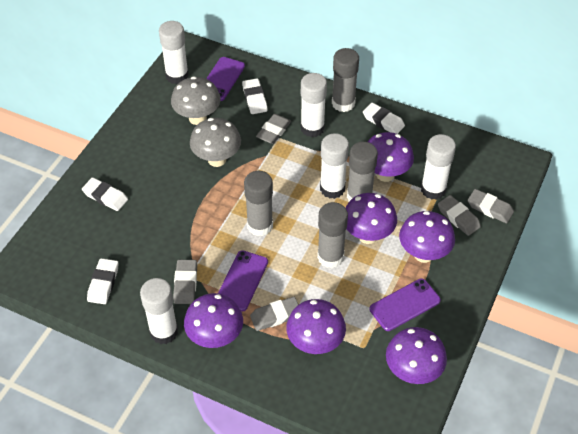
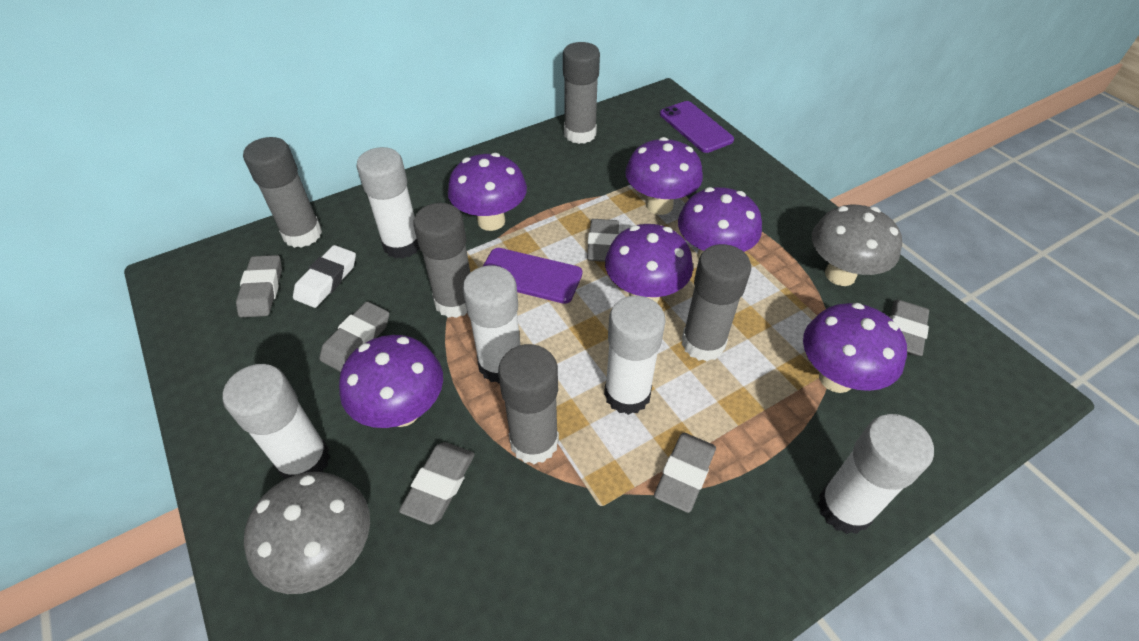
grey eraser: 5 -> 6
grey glue stick: 4 -> 5
purple phone: 3 -> 2
white eraser: 4 -> 1

